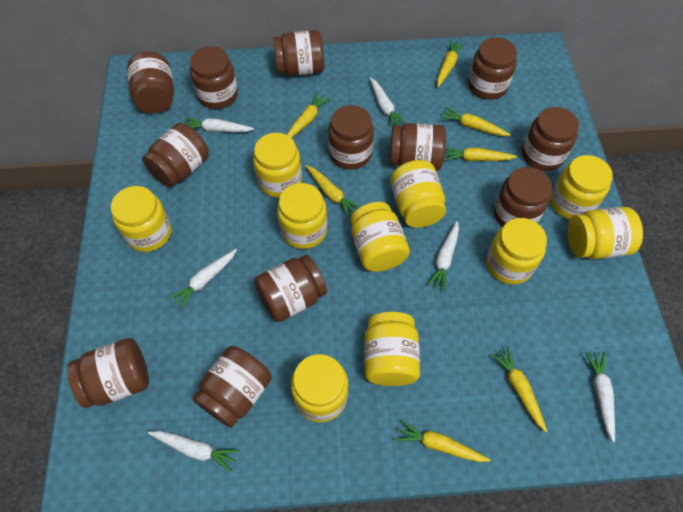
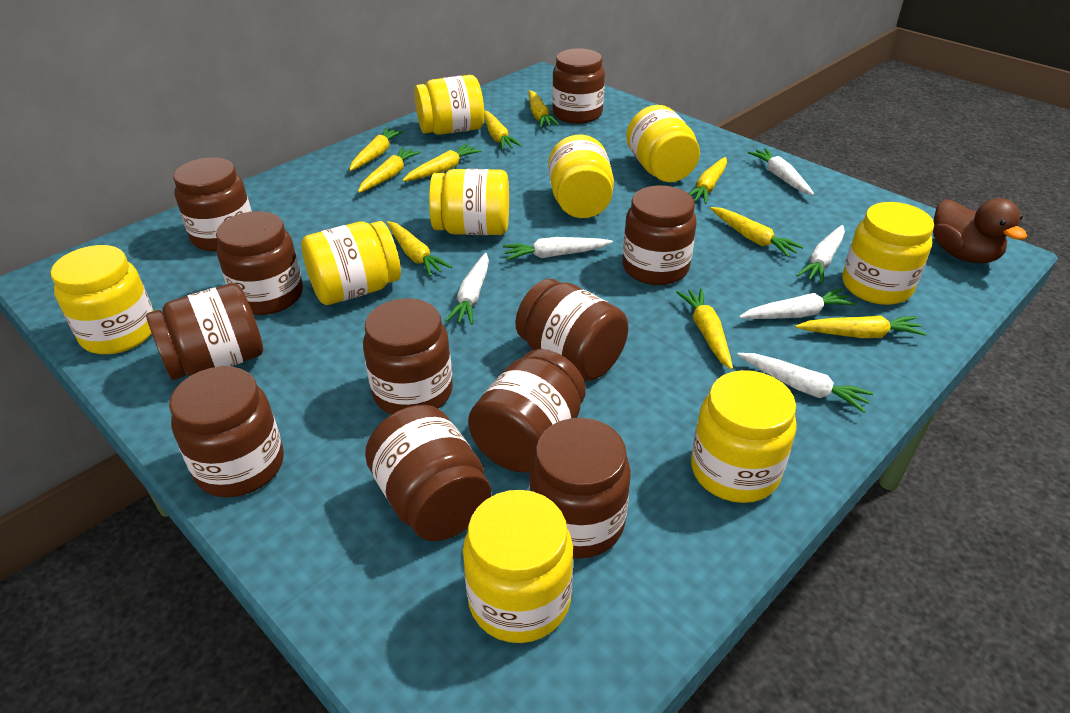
brown duck: 0 -> 1
brown jar: 12 -> 11
yellow carrot: 7 -> 10
yellow jar: 10 -> 9

